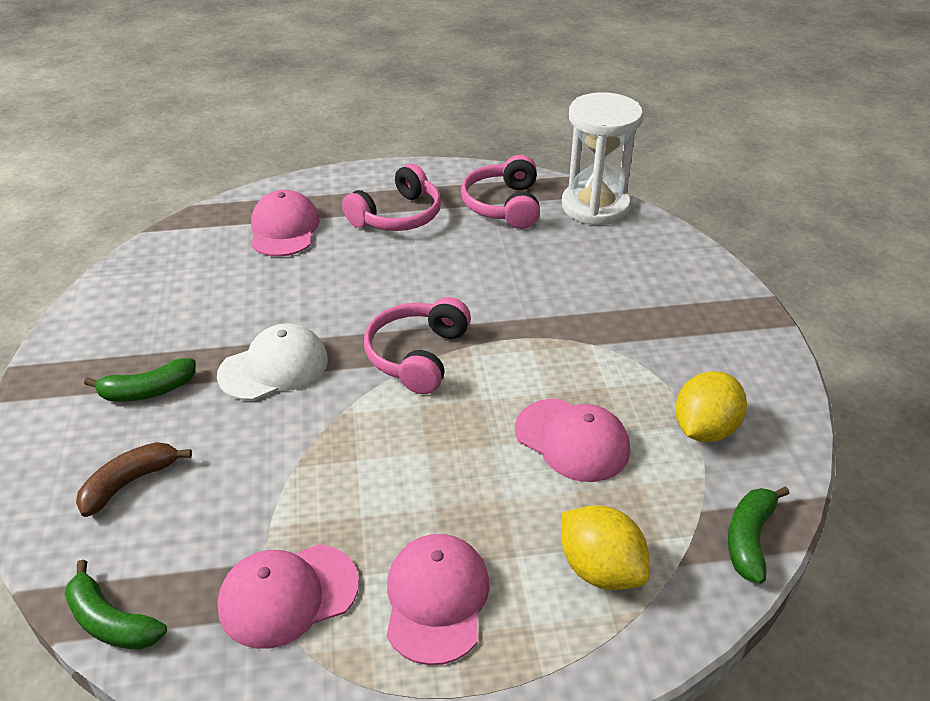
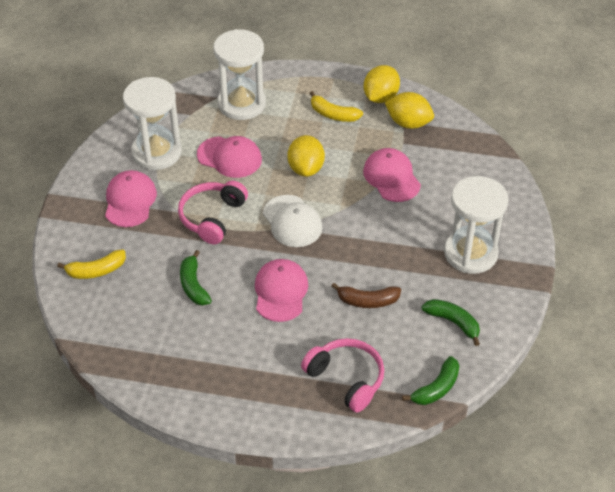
pink headphones: 3 -> 2
white hourglass: 1 -> 3
yellow banana: 0 -> 2
yellow lemon: 2 -> 3

